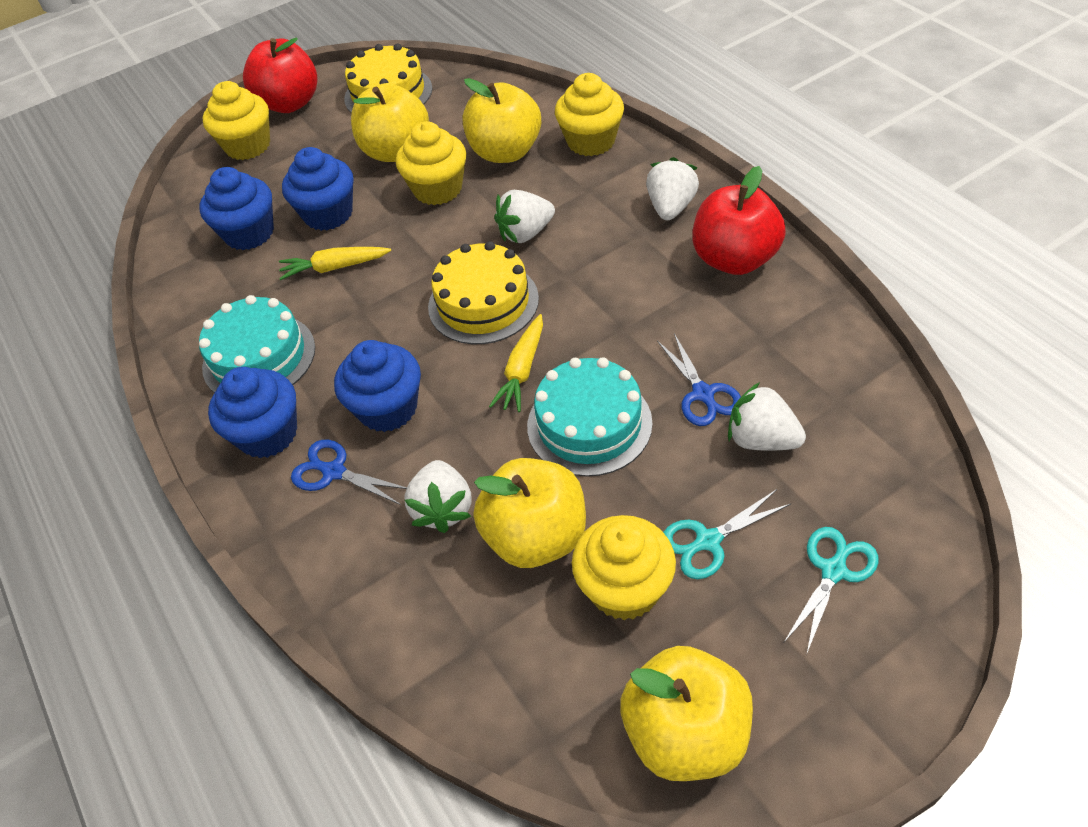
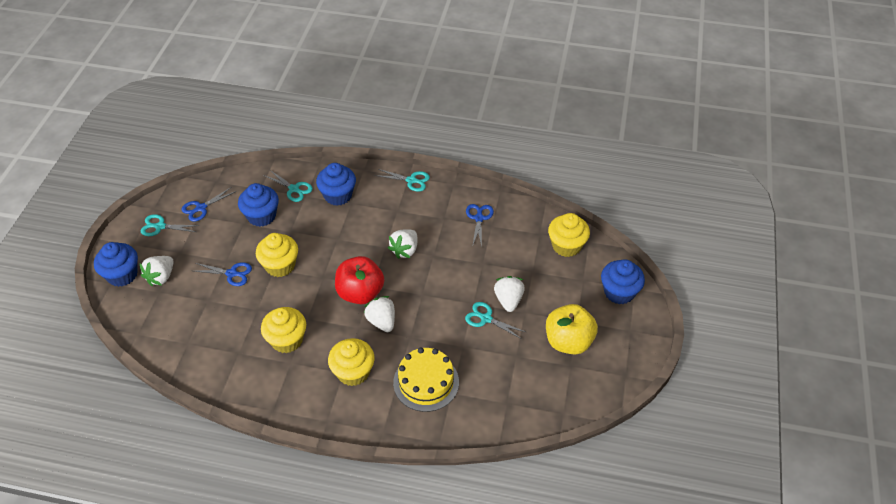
blue scissors: 2 -> 3
red apple: 2 -> 1
turquoise cake: 2 -> 0
turquoise scissors: 2 -> 4
yellow apple: 4 -> 1
yellow cake: 2 -> 1
yellow carrot: 2 -> 0

